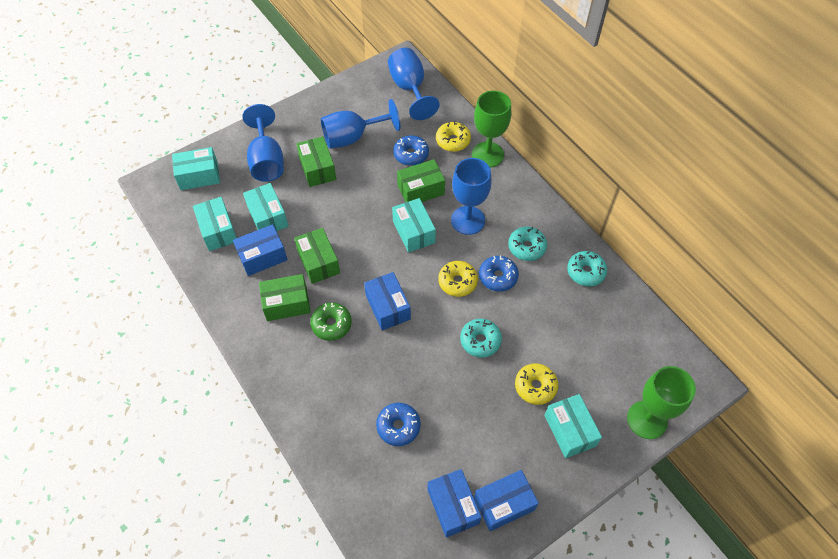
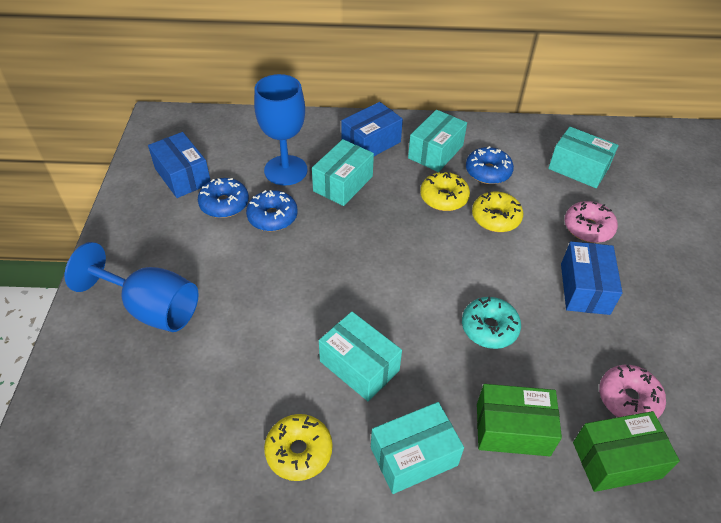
blue box: 4 -> 3
blue goblet: 4 -> 2
green box: 4 -> 2
green donut: 1 -> 0
green goblet: 2 -> 0
pink donut: 0 -> 2
turquoise donut: 3 -> 1

